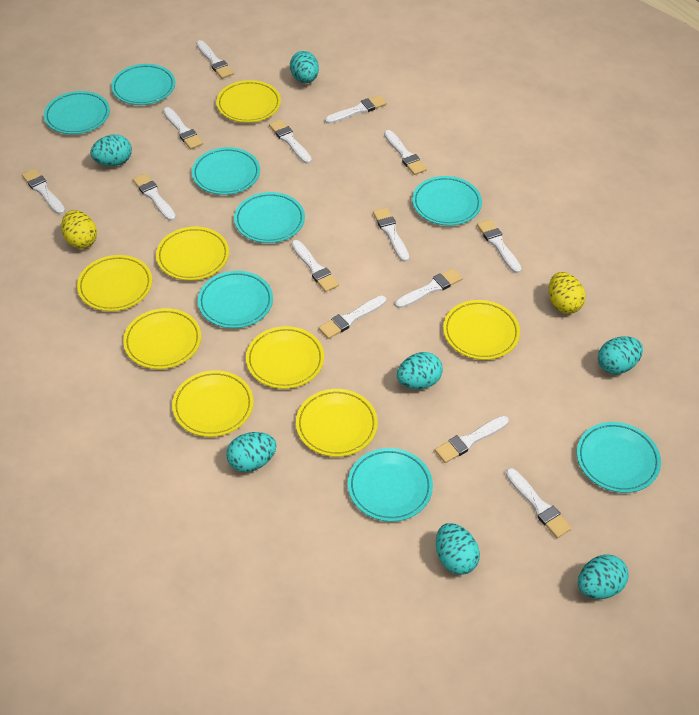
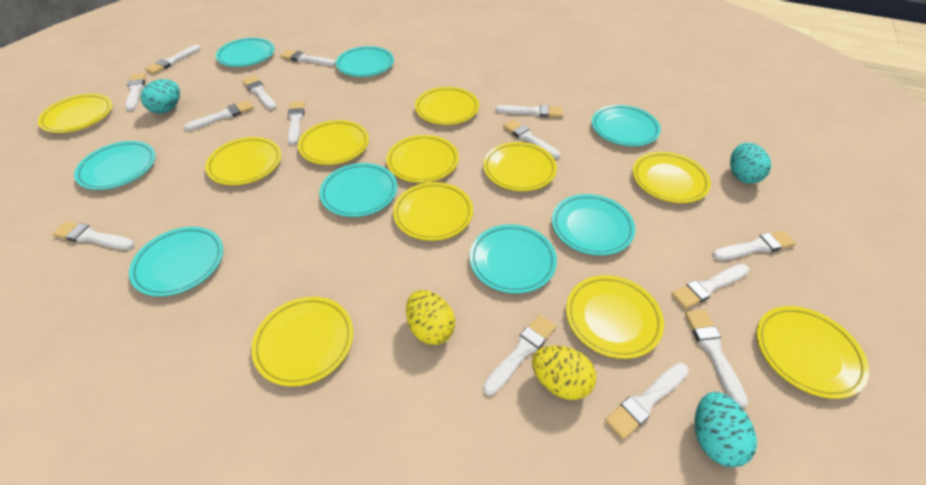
turquoise egg: 7 -> 3
yellow plate: 8 -> 11

